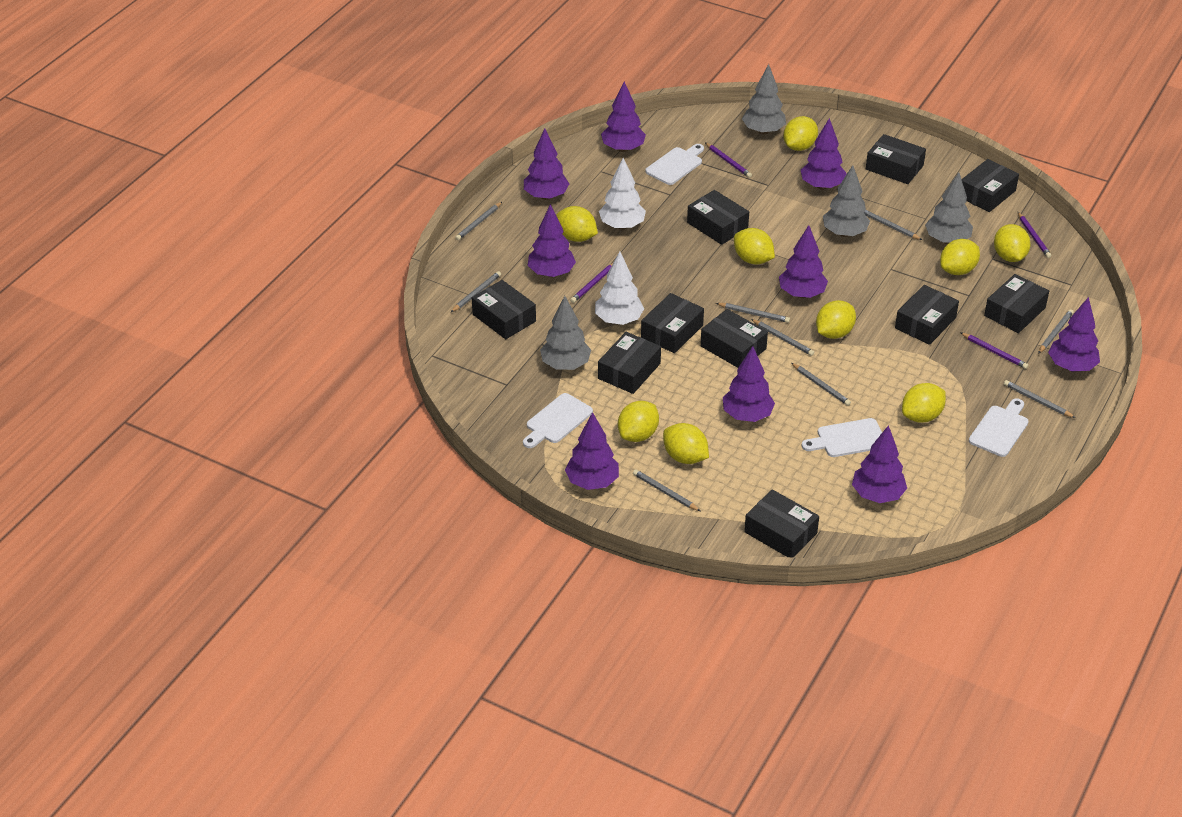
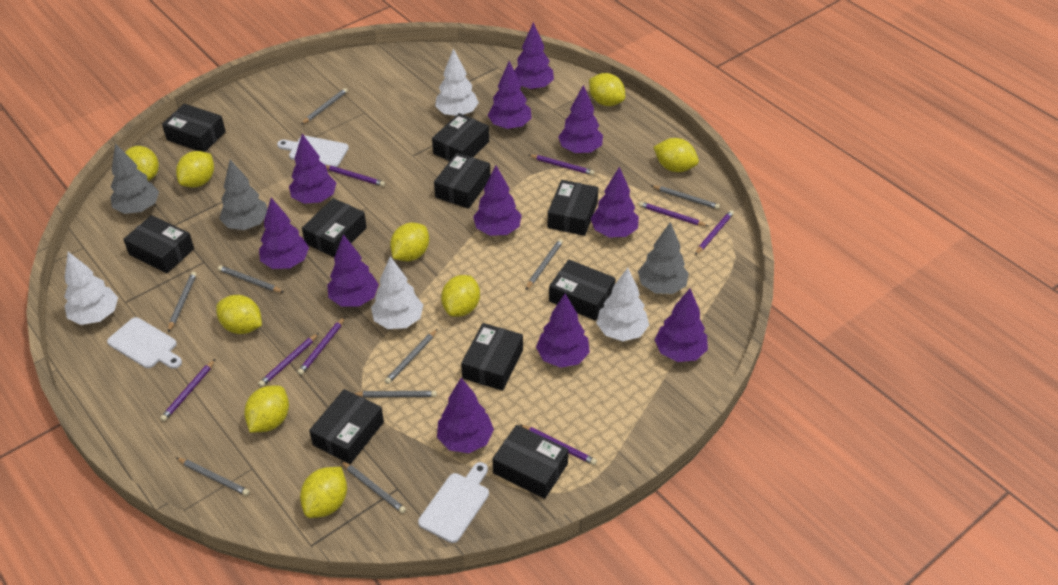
grey tree: 4 -> 3
purple pencil: 4 -> 8
purple tree: 9 -> 11
white cutting board: 4 -> 3
white tree: 2 -> 4

